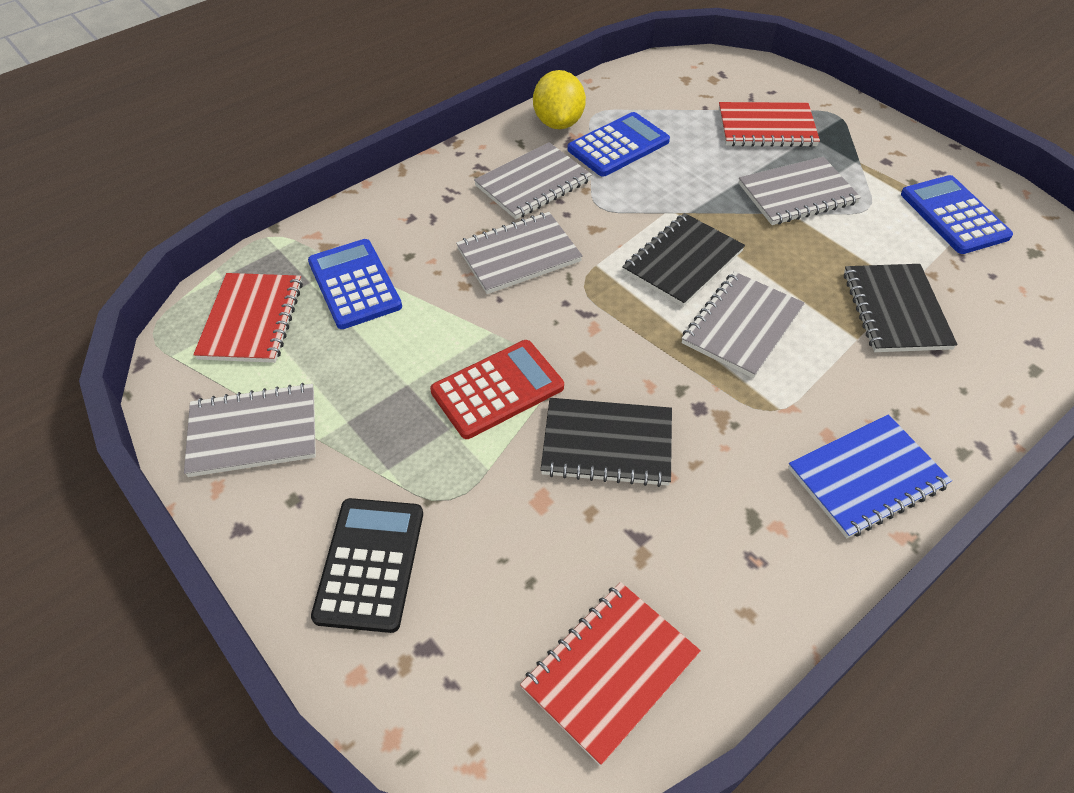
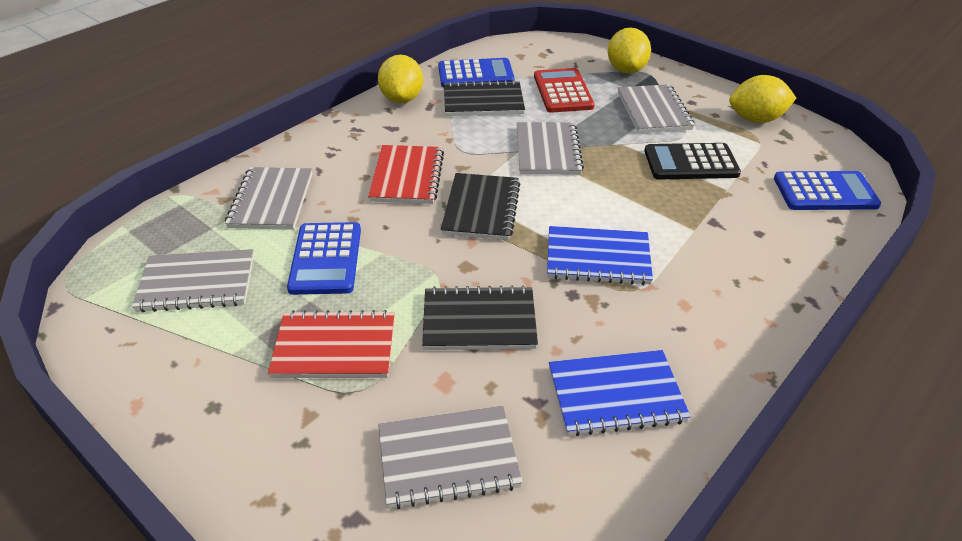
blue notebook: 1 -> 2
red notebook: 3 -> 2
yellow lemon: 1 -> 3

